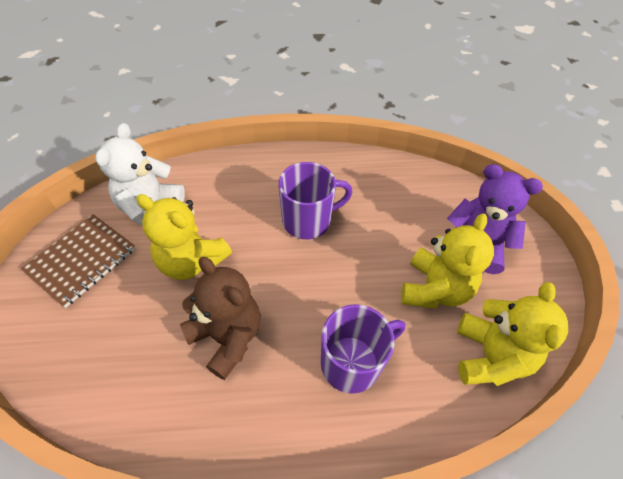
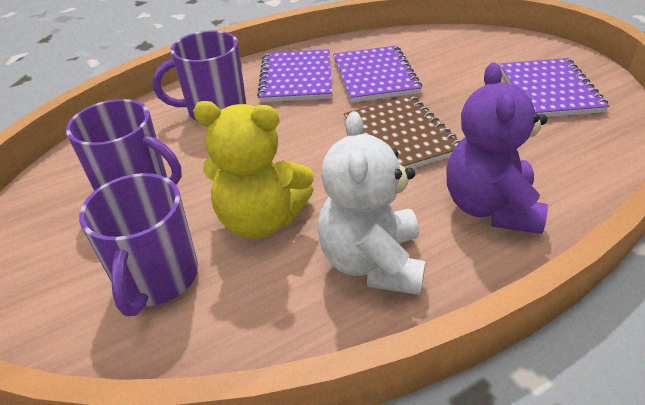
brown teddy bear: 1 -> 0
purple mug: 2 -> 3
purple notebook: 0 -> 3
yellow teddy bear: 3 -> 1

